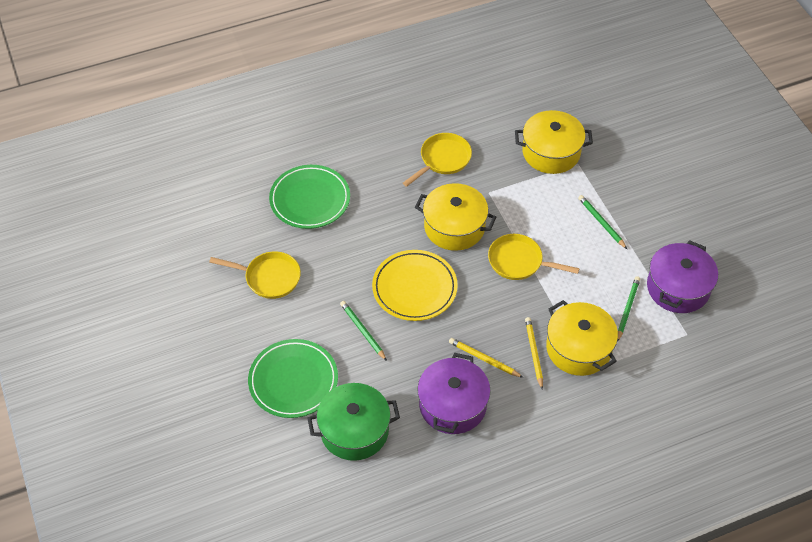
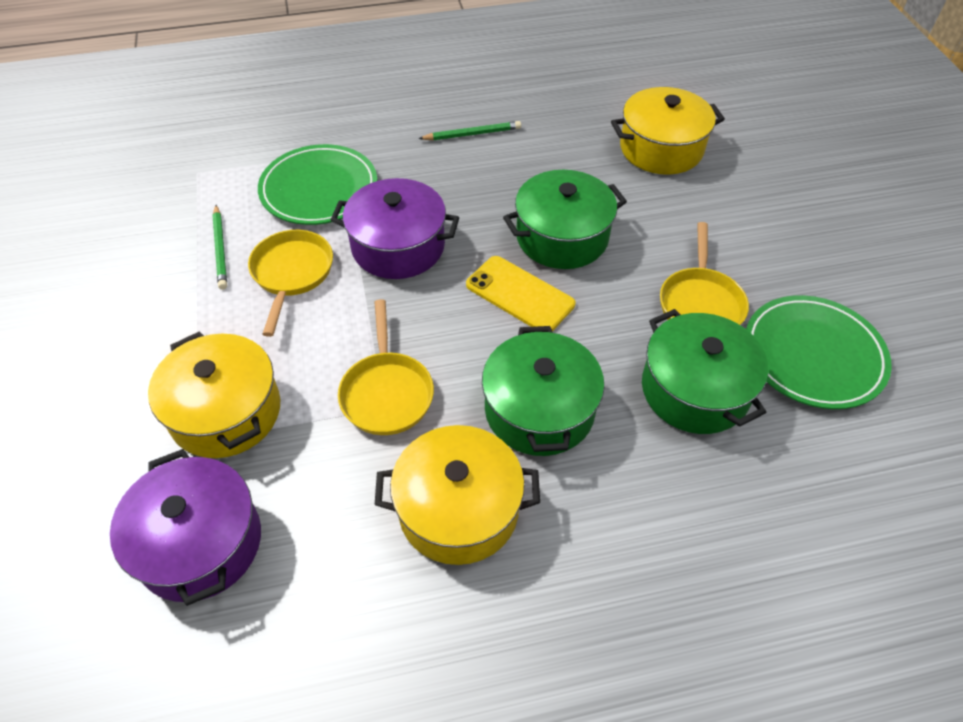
green pencil: 3 -> 2
green pot: 1 -> 3
yellow pencil: 2 -> 0
yellow phone: 0 -> 1
yellow plate: 1 -> 0

